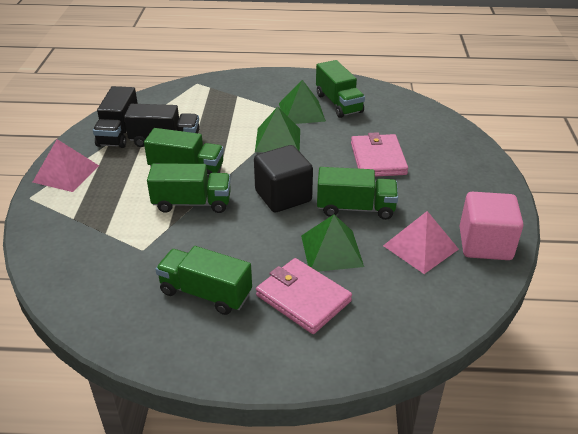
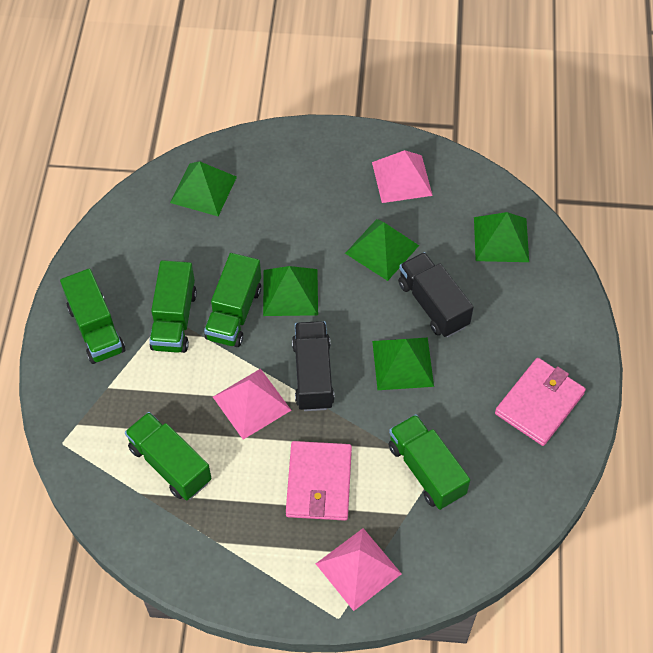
black cube: 1 -> 0
green pyramid: 3 -> 5
pink cube: 1 -> 0
pink pyramid: 2 -> 3

